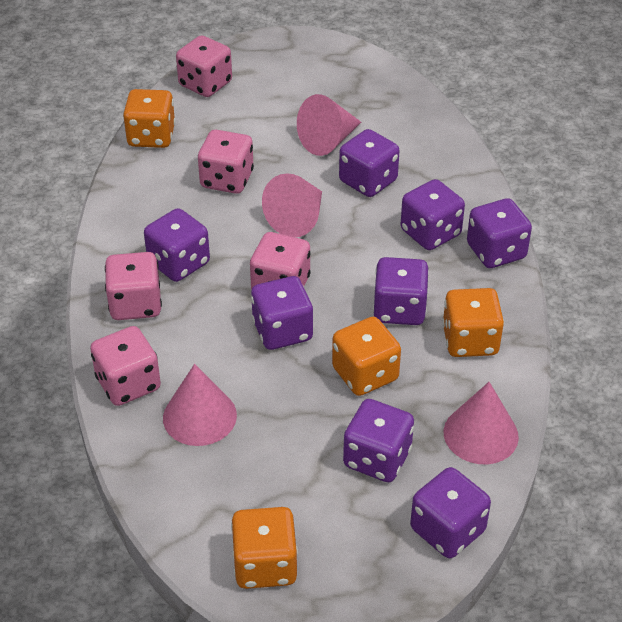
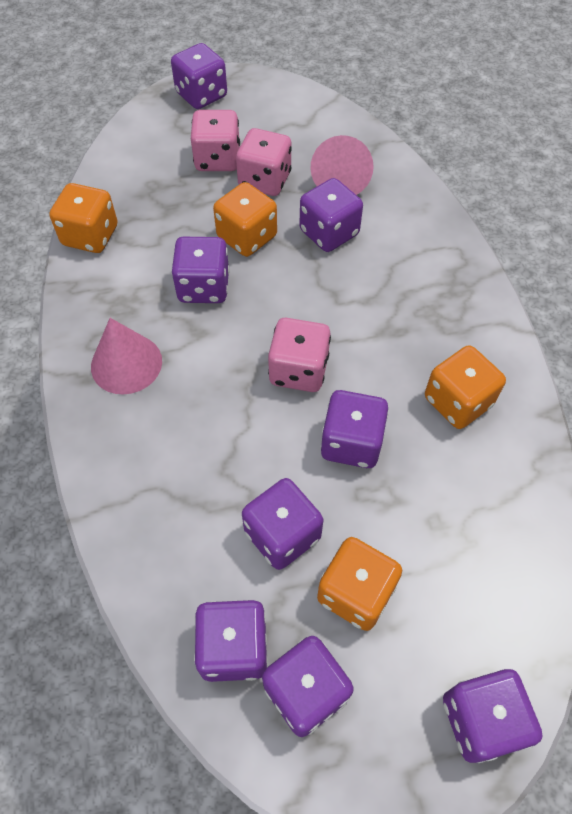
pink cone: 4 -> 2
pink dice: 5 -> 3

